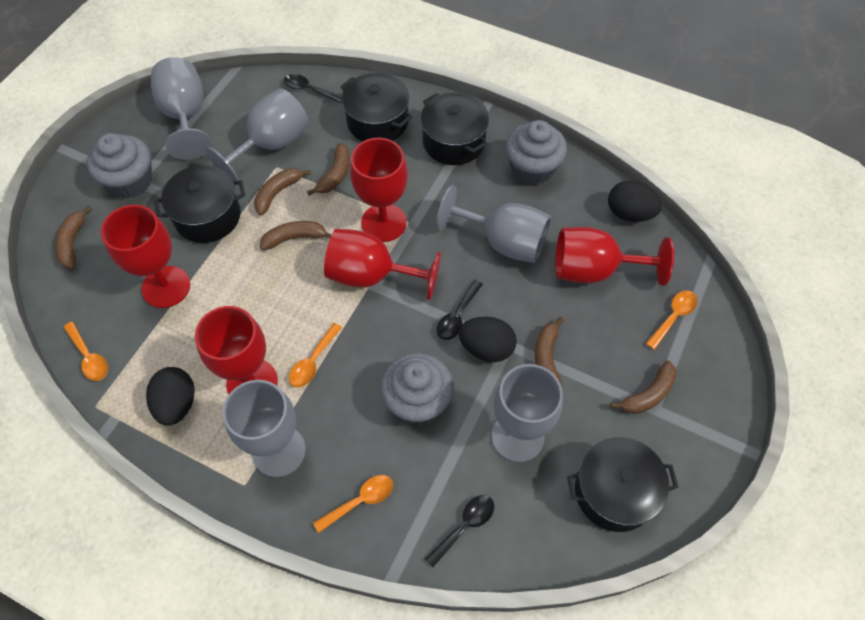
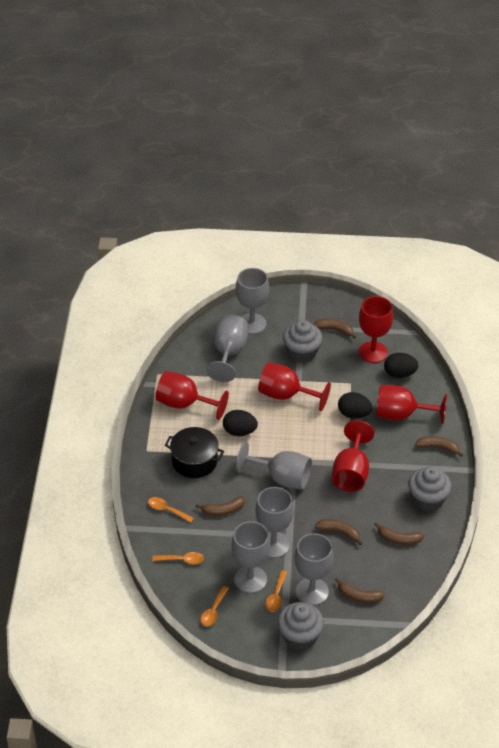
black pot: 4 -> 1
black spoon: 3 -> 0
grey goblet: 5 -> 6

